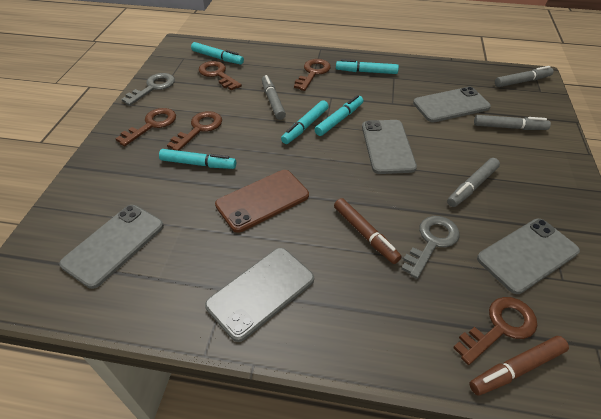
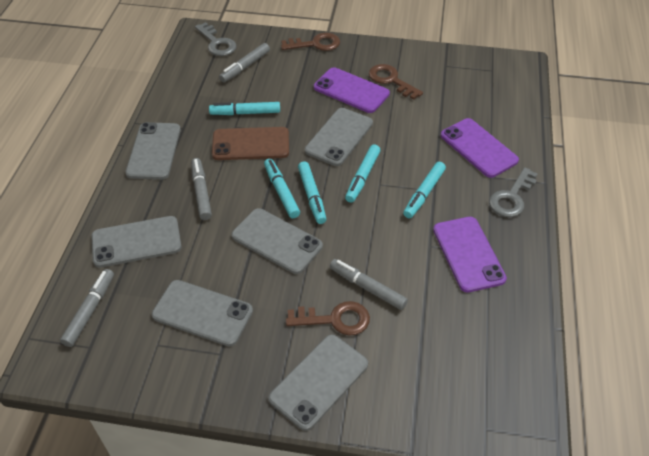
brown key: 5 -> 3
brown marker: 2 -> 0
grey phone: 5 -> 6
purple phone: 0 -> 3

